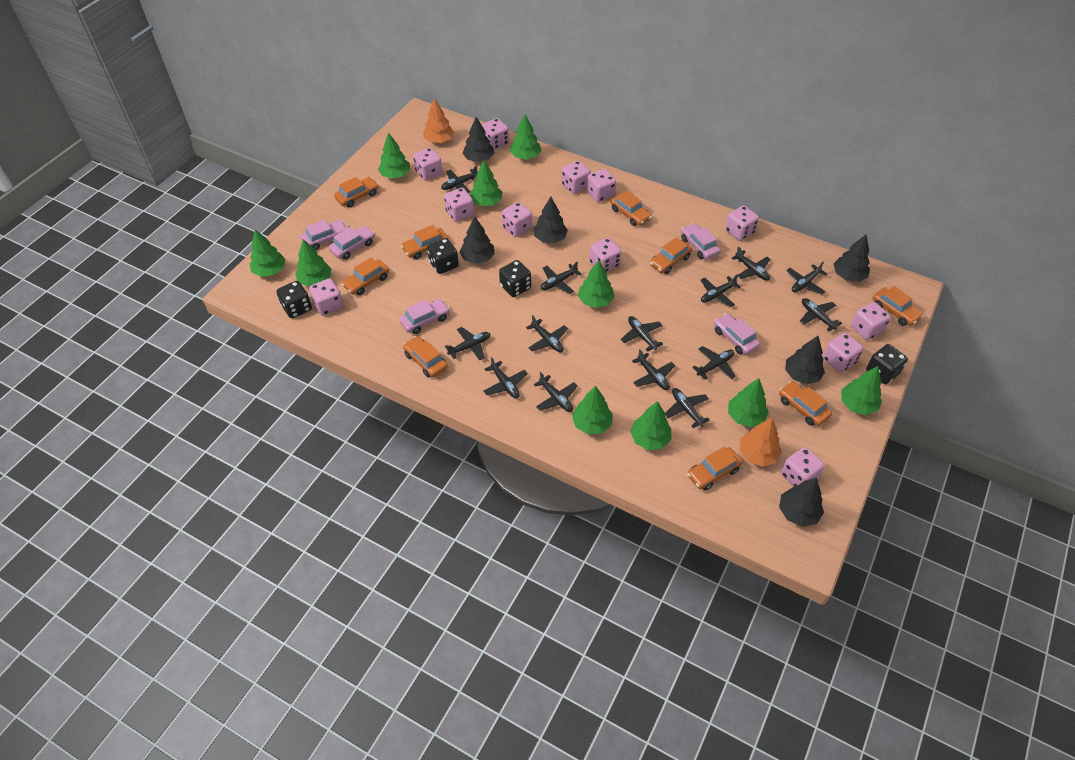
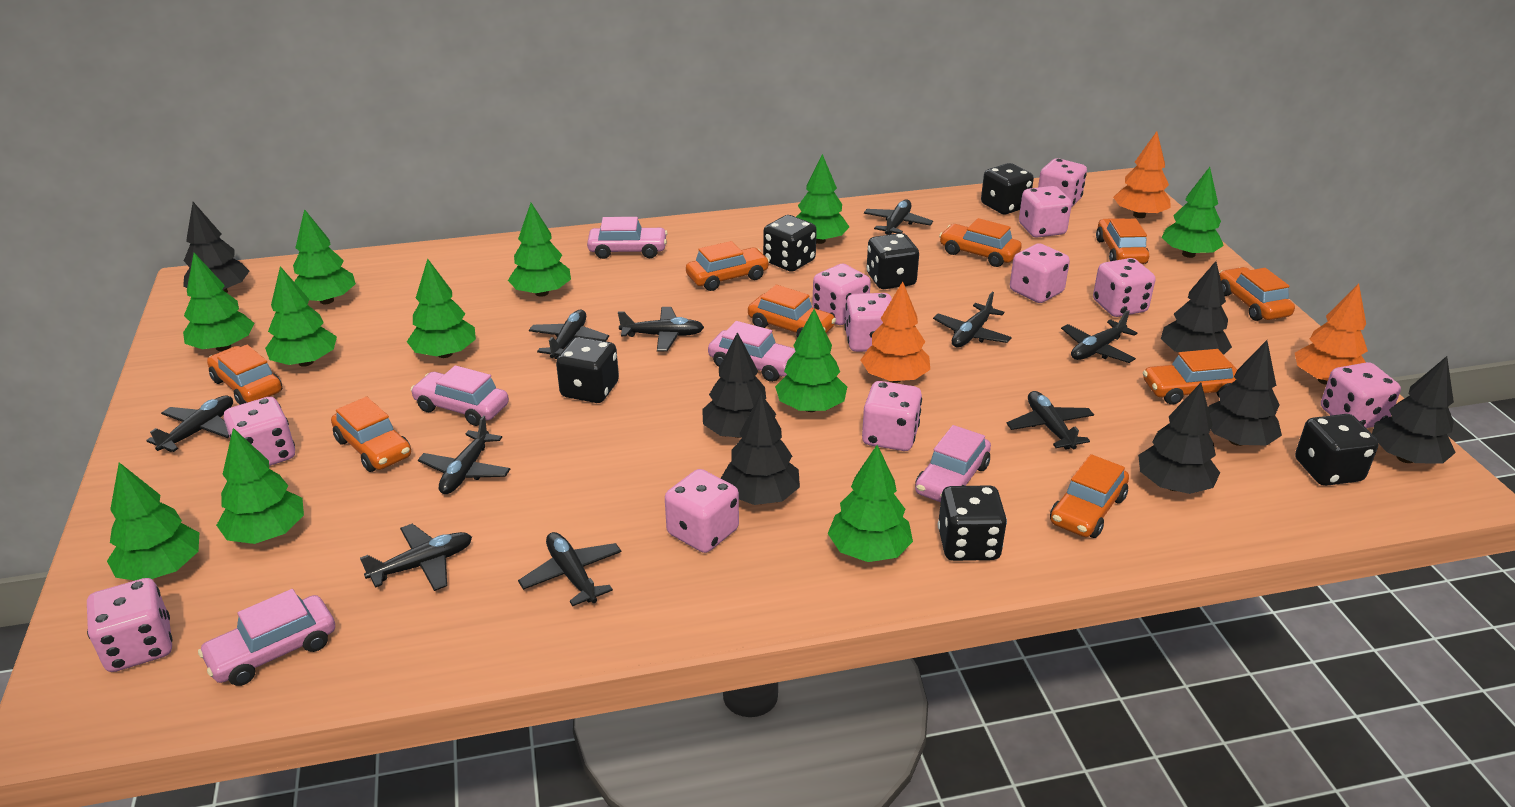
black dice: 4 -> 6
black plane: 14 -> 10
black tree: 6 -> 7
green tree: 10 -> 11
orange tree: 2 -> 3
pink dice: 12 -> 11

